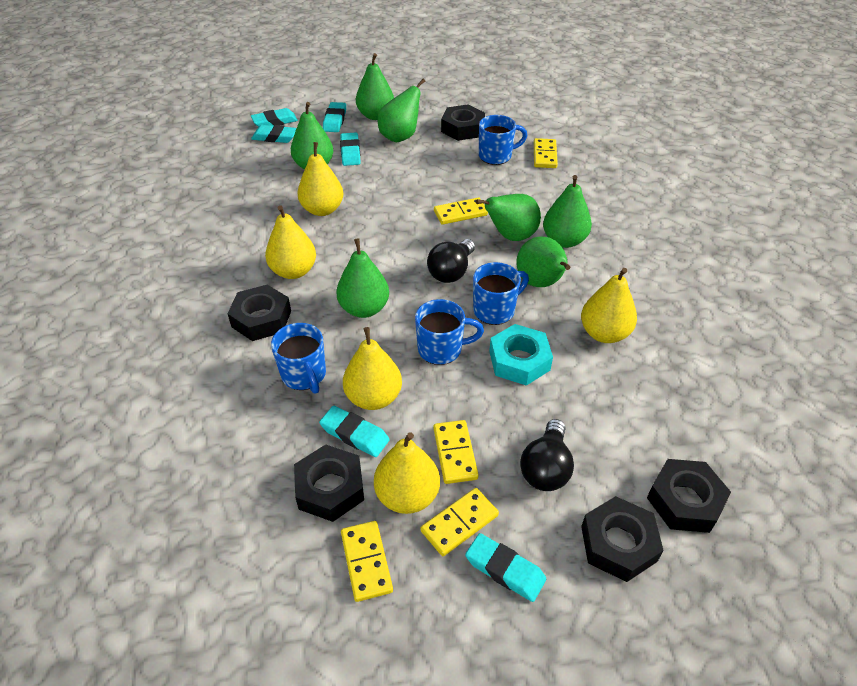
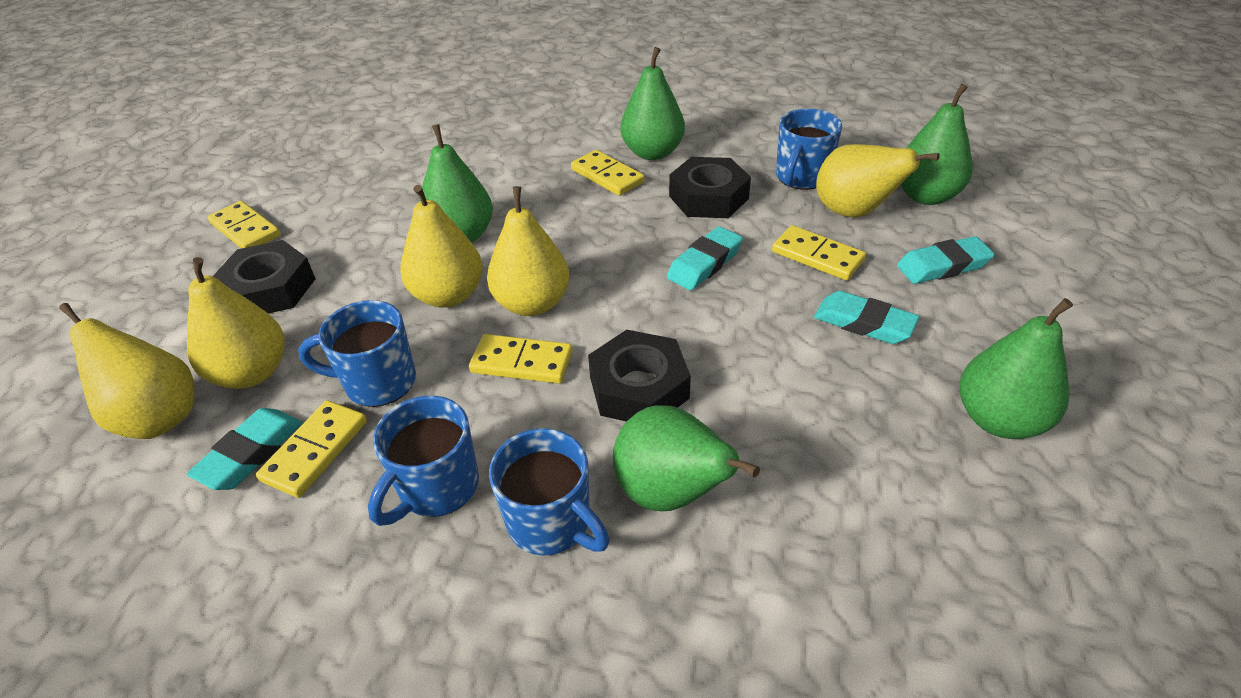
black light bulb: 2 -> 0
black nut: 5 -> 3
green pear: 7 -> 5
turquoise eraser: 6 -> 4
turquoise nut: 1 -> 0

